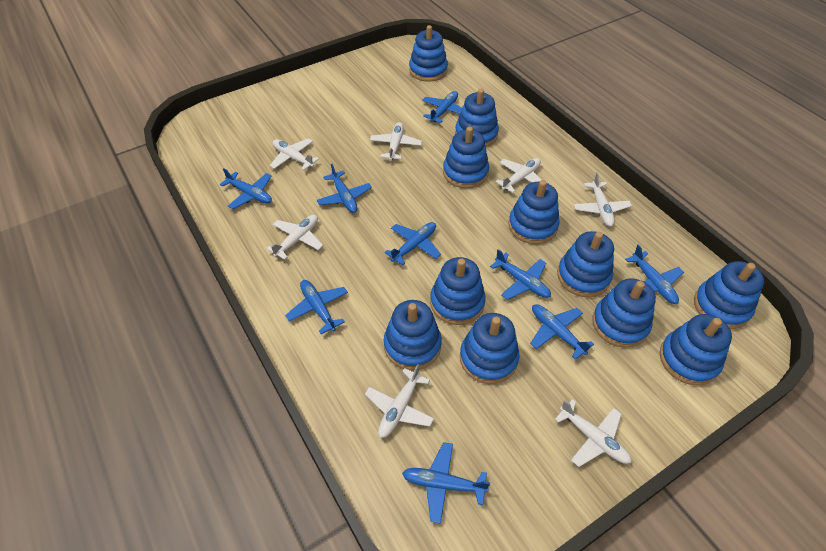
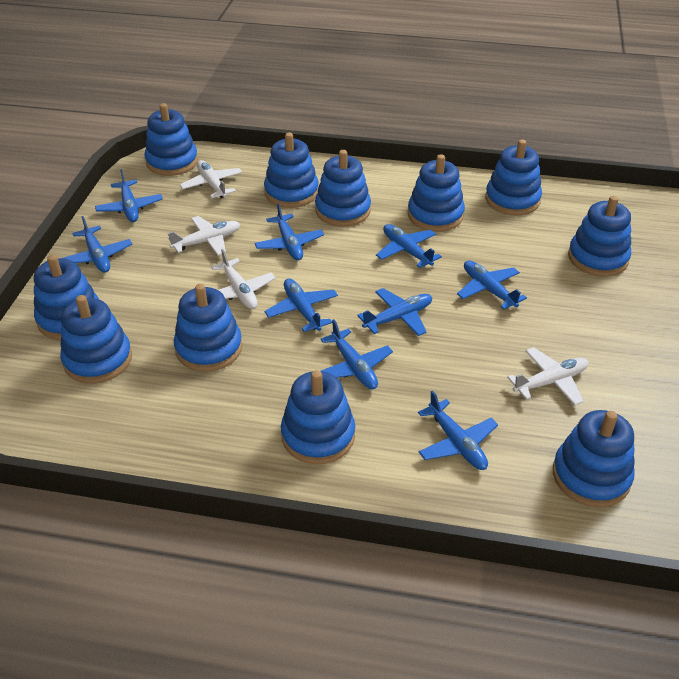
white plane: 7 -> 4

